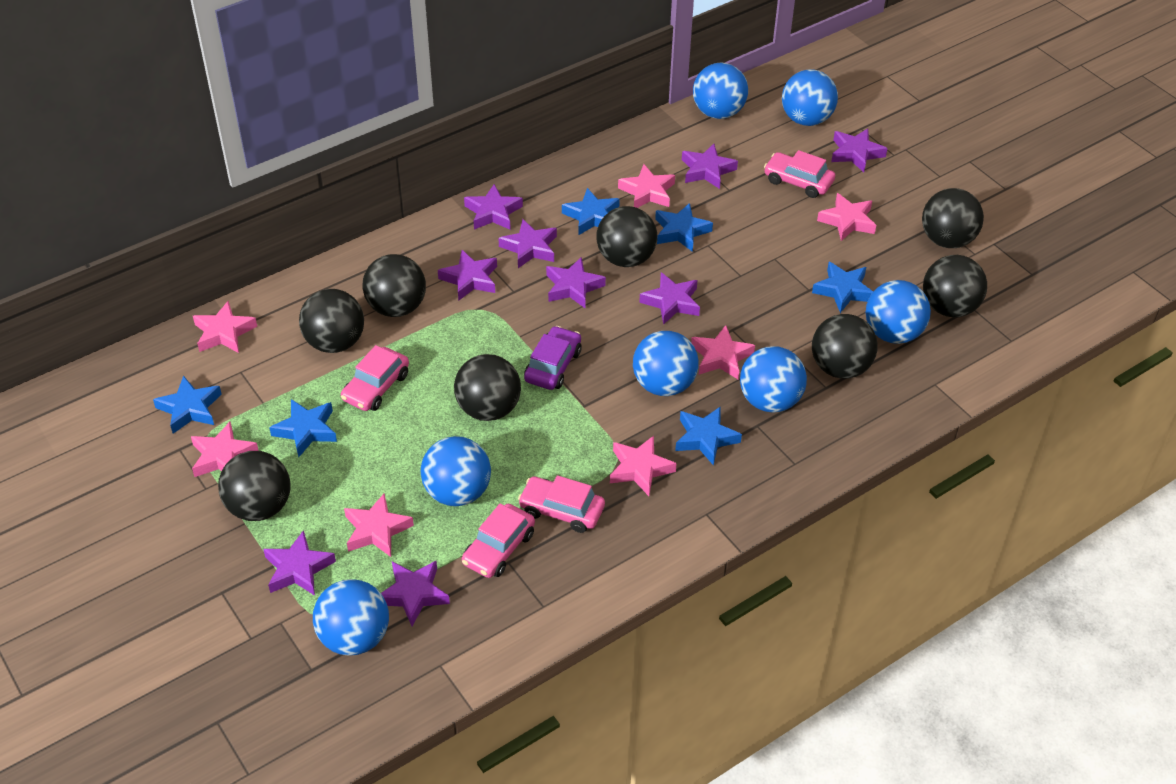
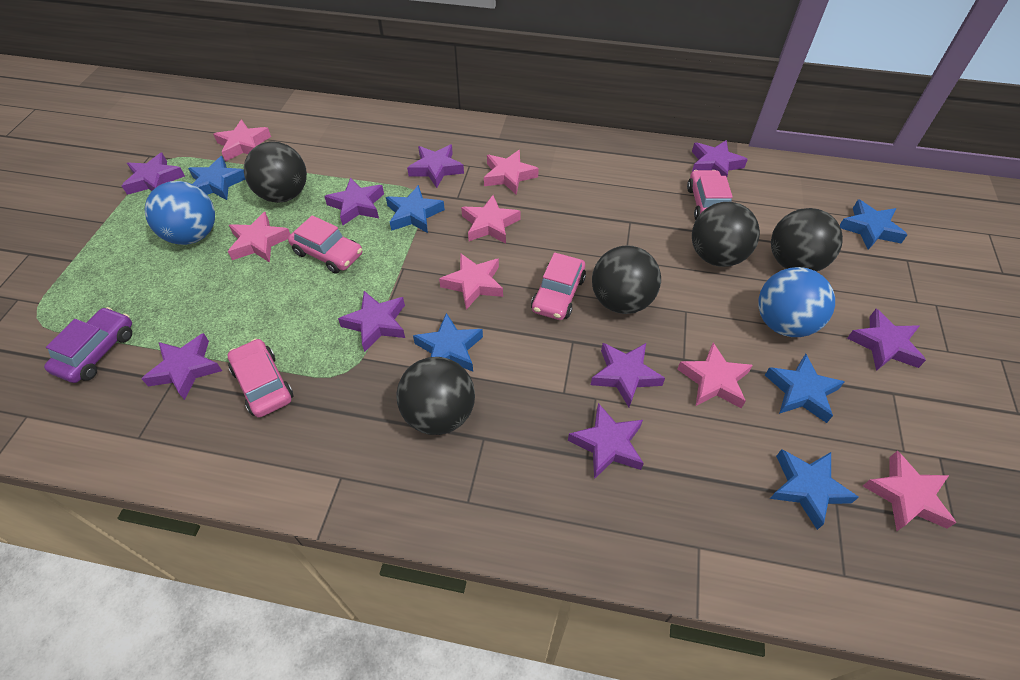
black ball: 8 -> 5
blue ball: 7 -> 2

